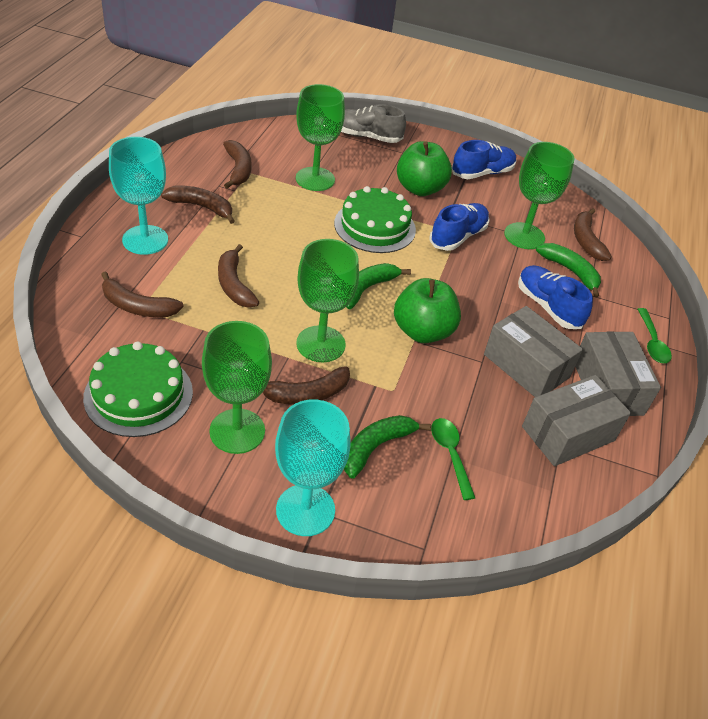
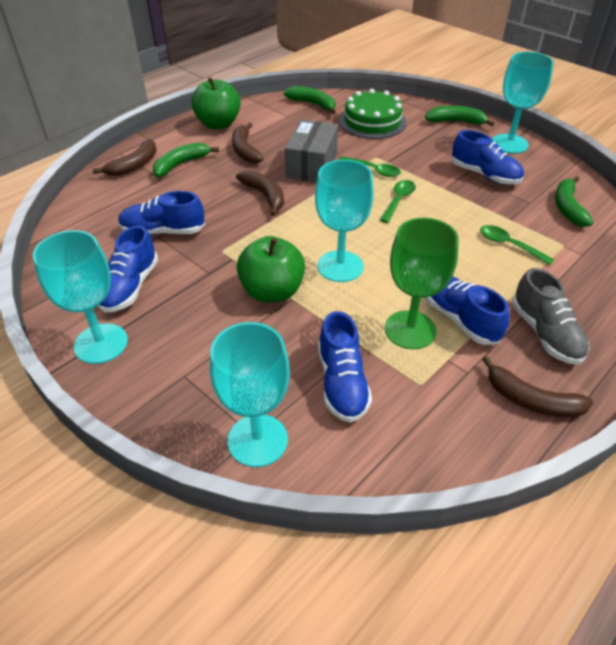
blue shoe: 3 -> 5
brown banana: 6 -> 4
green banana: 3 -> 4
green cake: 2 -> 1
green goblet: 4 -> 1
green spoon: 2 -> 3
grey box: 3 -> 1
turquoise goblet: 2 -> 4

